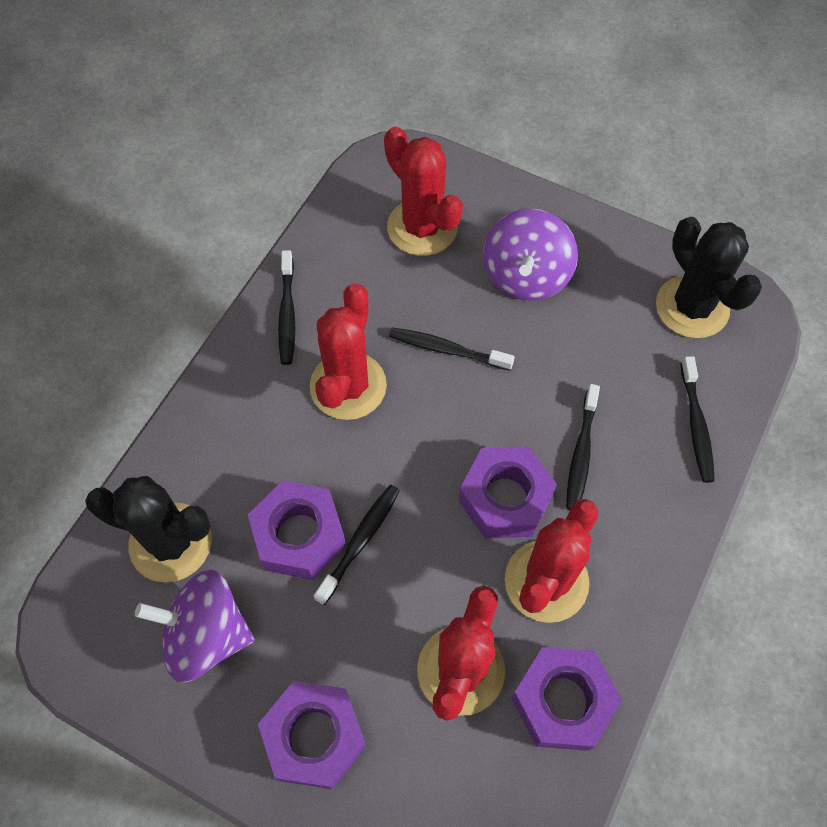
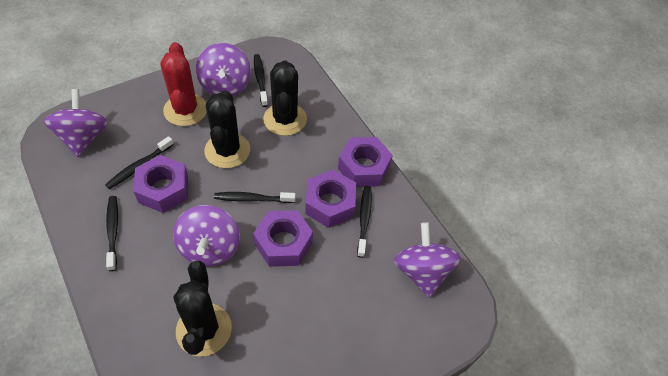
black cactus: 2 -> 3
purple spinning top: 2 -> 4
red cactus: 4 -> 1

